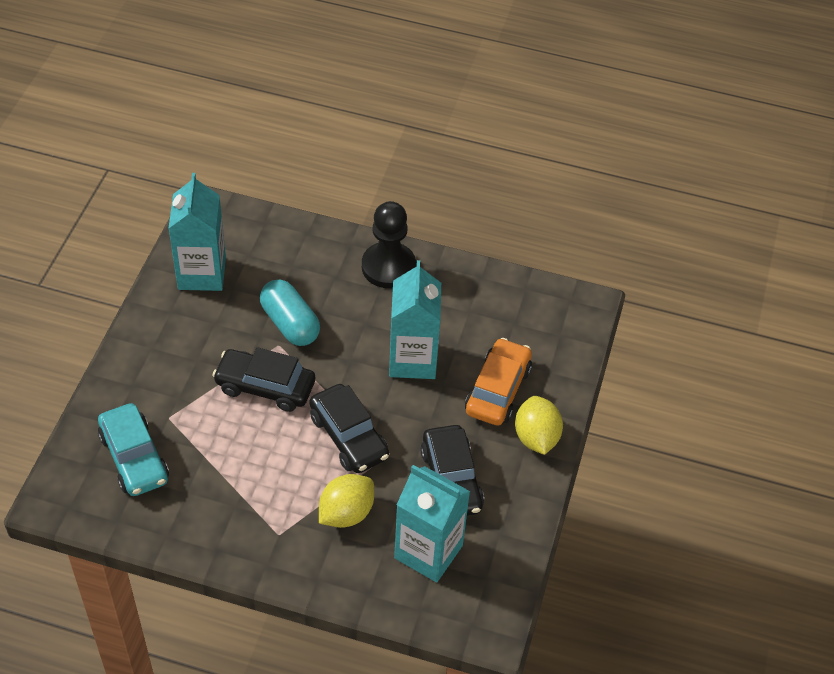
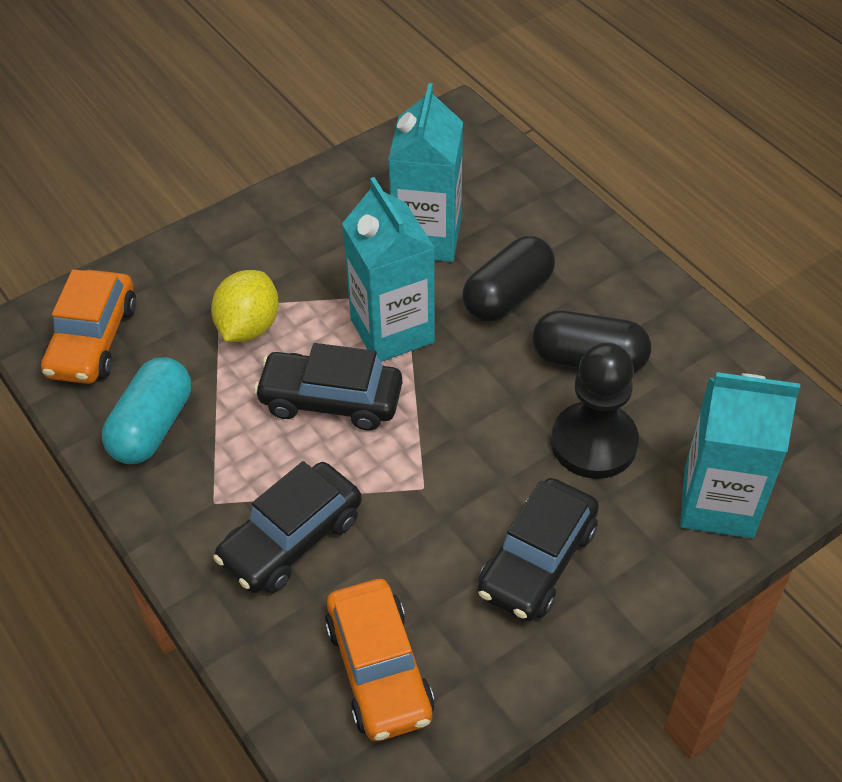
black capsule: 0 -> 2
orange car: 1 -> 2
turquoise car: 1 -> 0
yellow lemon: 2 -> 1

